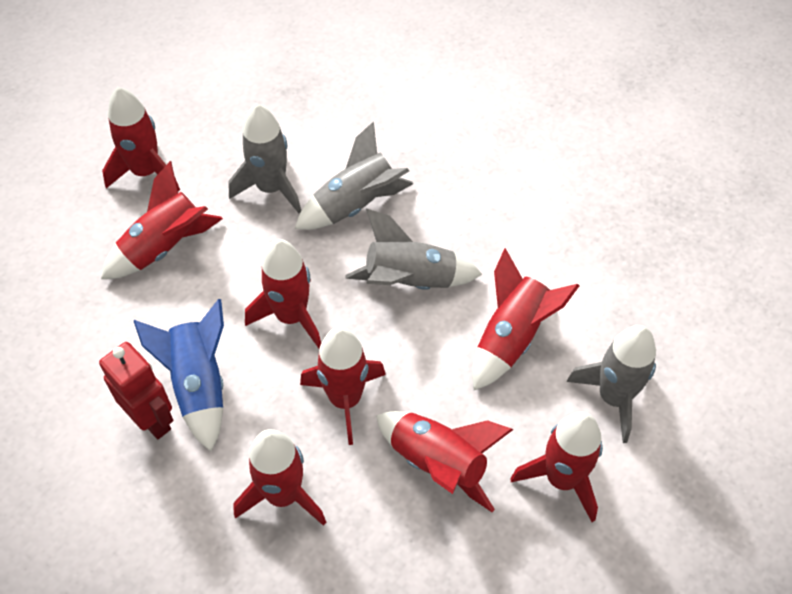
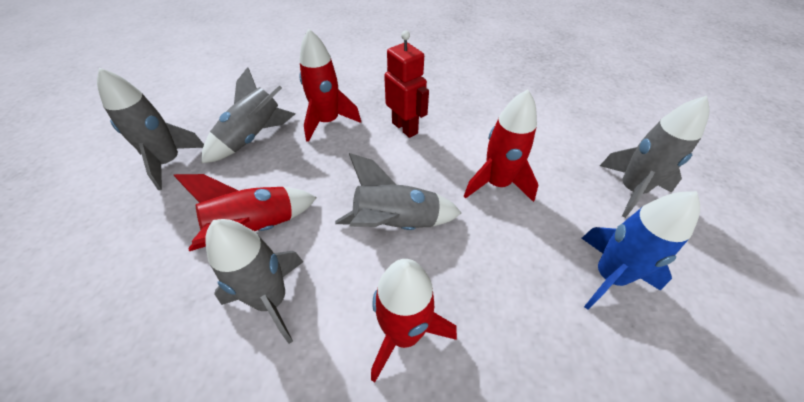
grey rocket: 4 -> 5
red rocket: 8 -> 4

